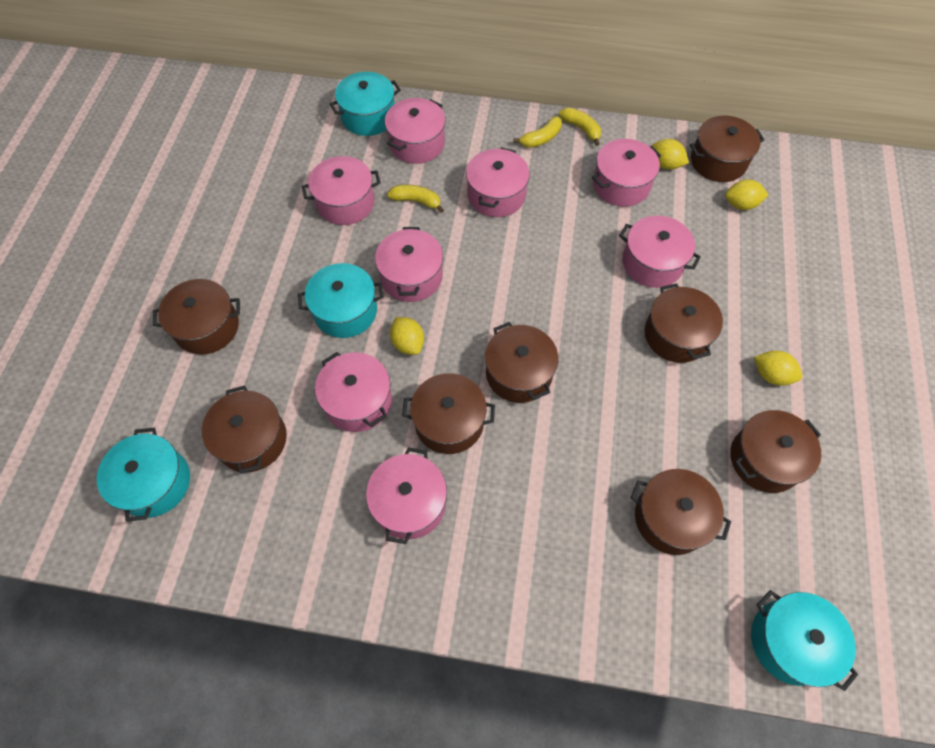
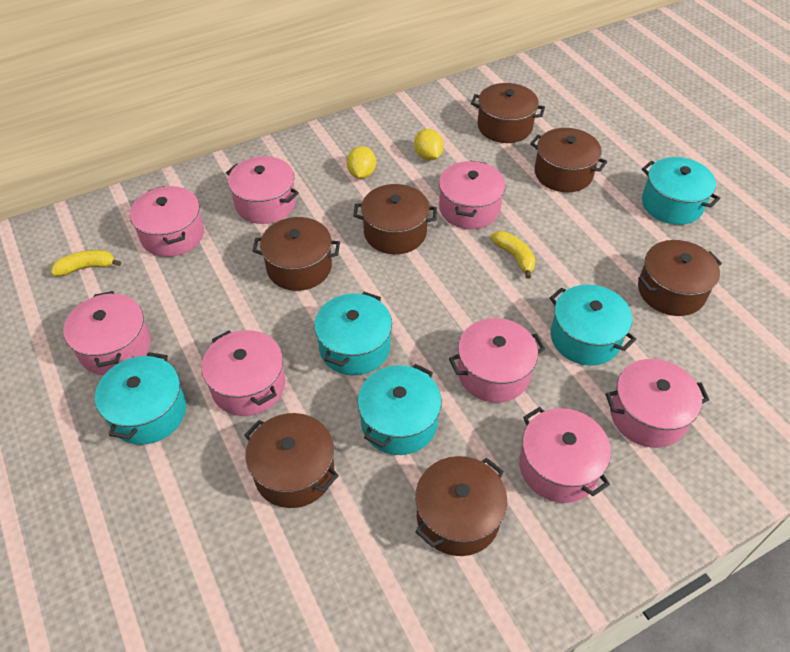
brown pot: 8 -> 7
turquoise pot: 4 -> 5
yellow banana: 3 -> 2
yellow lemon: 4 -> 2

